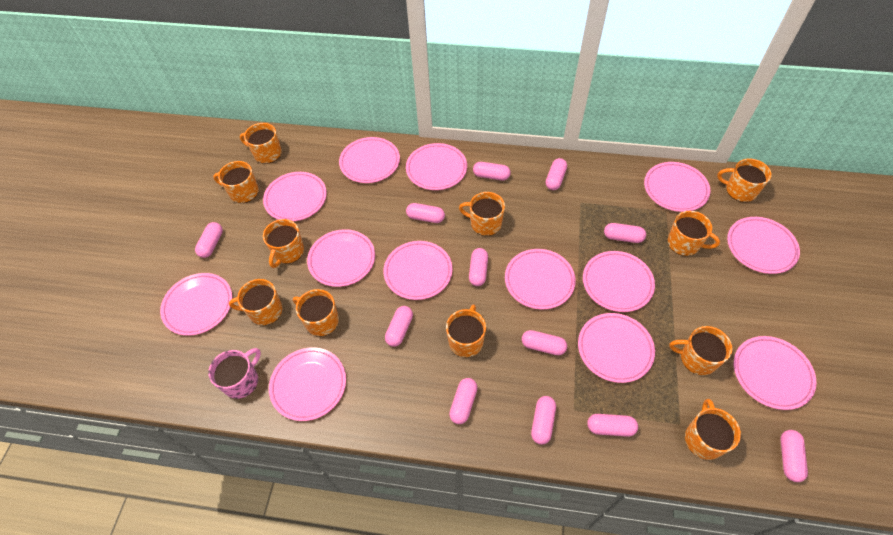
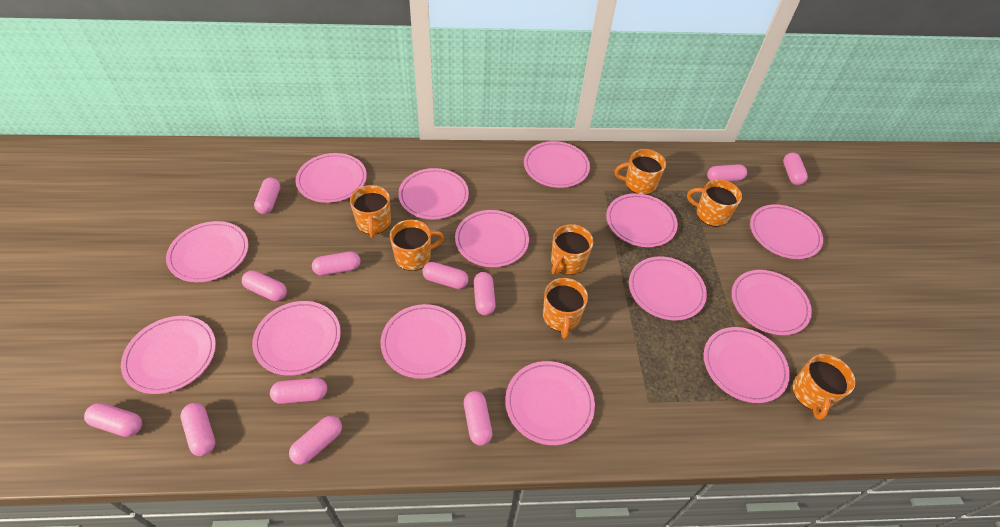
orange mug: 11 -> 7
pink mug: 1 -> 0
pink plate: 13 -> 14

